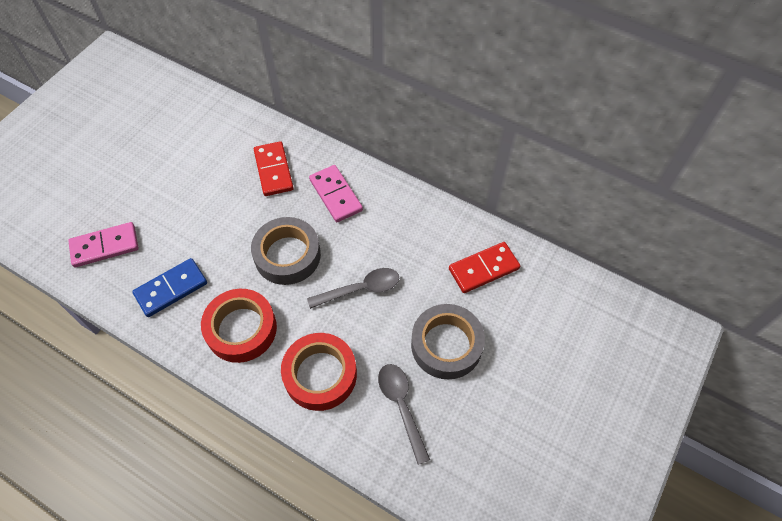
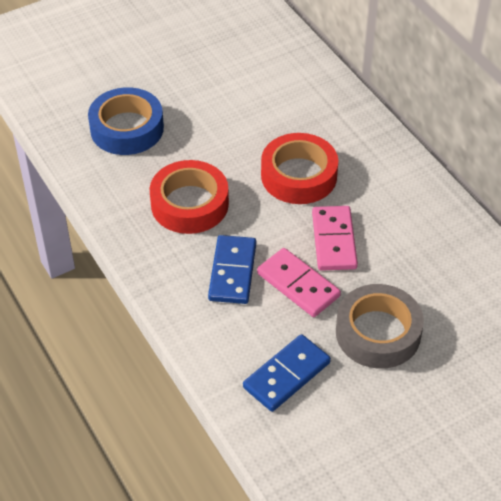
blue domino: 1 -> 2
blue tape: 0 -> 1
grey spoon: 2 -> 0
grey tape: 2 -> 1
red domino: 2 -> 0

